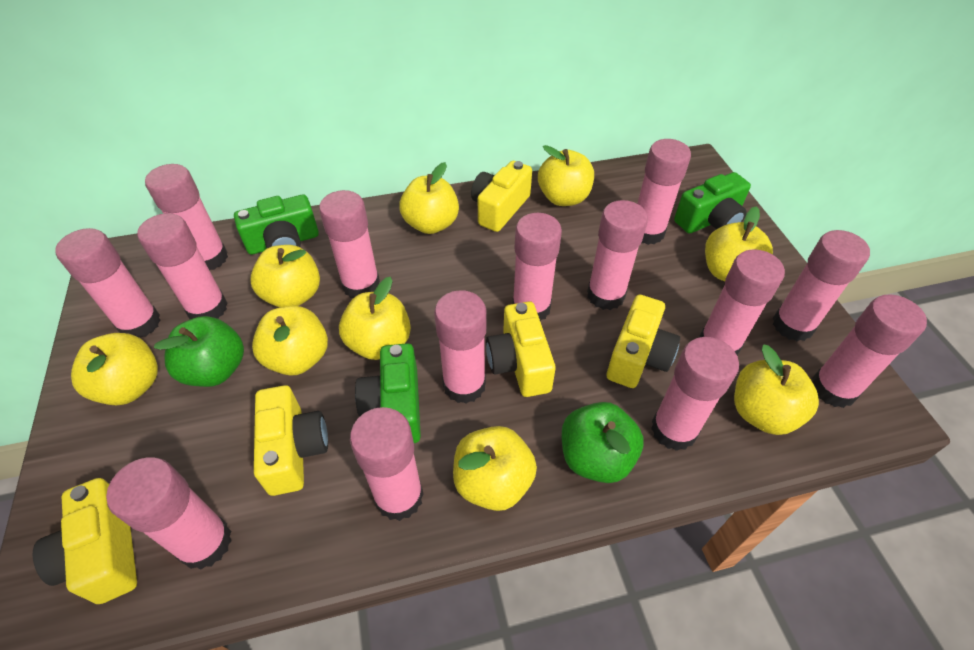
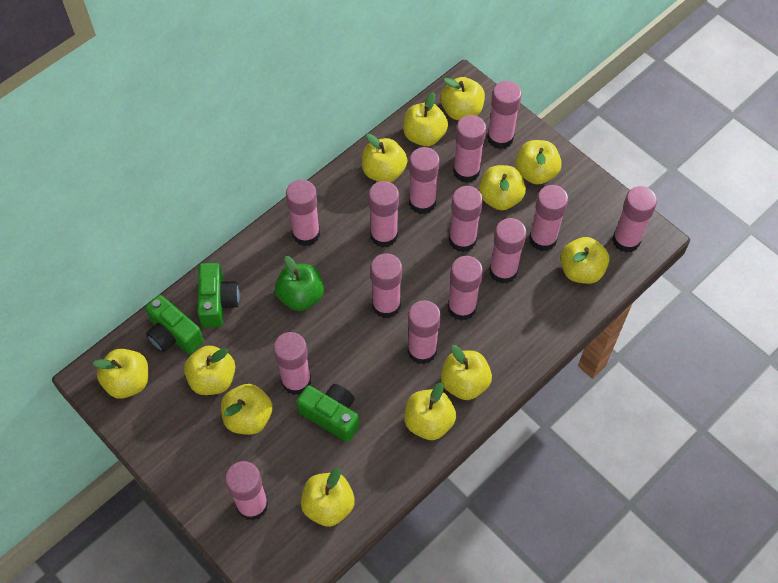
green apple: 2 -> 1
yellow apple: 9 -> 12
yellow camera: 5 -> 0

